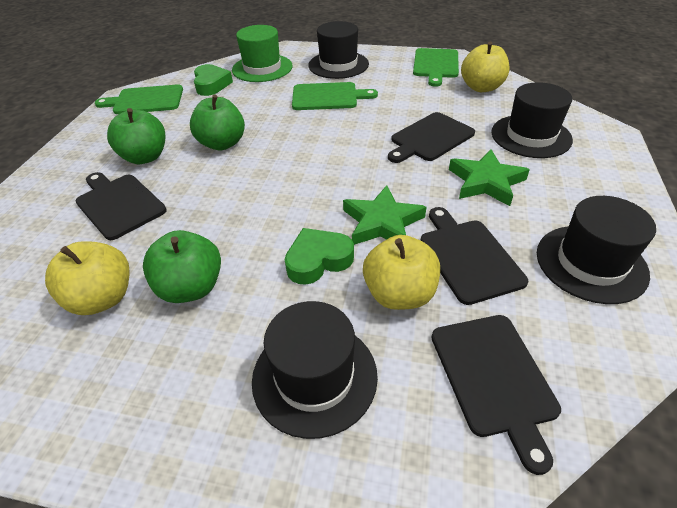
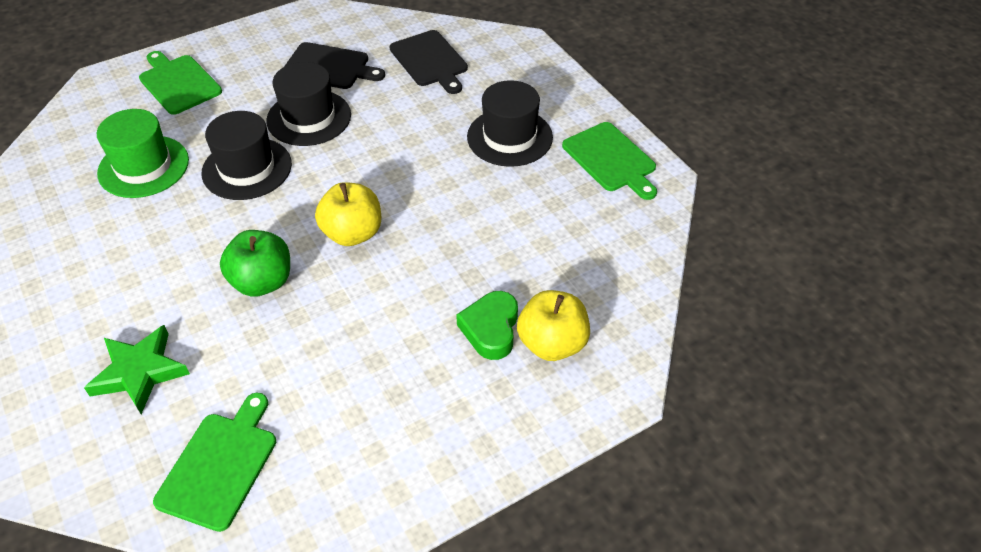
black cutting board: 4 -> 2
black hat: 4 -> 3
green apple: 3 -> 1
green heart: 2 -> 1
green star: 2 -> 1
yellow apple: 3 -> 2

